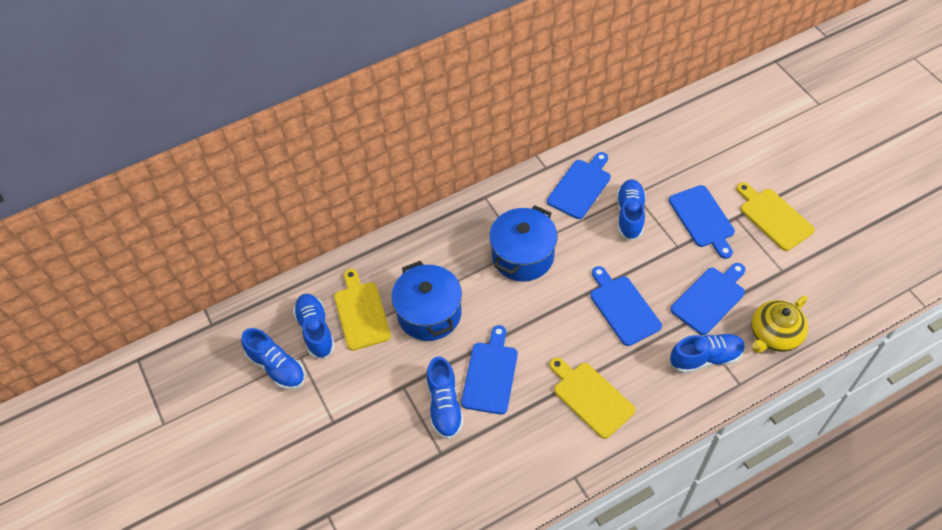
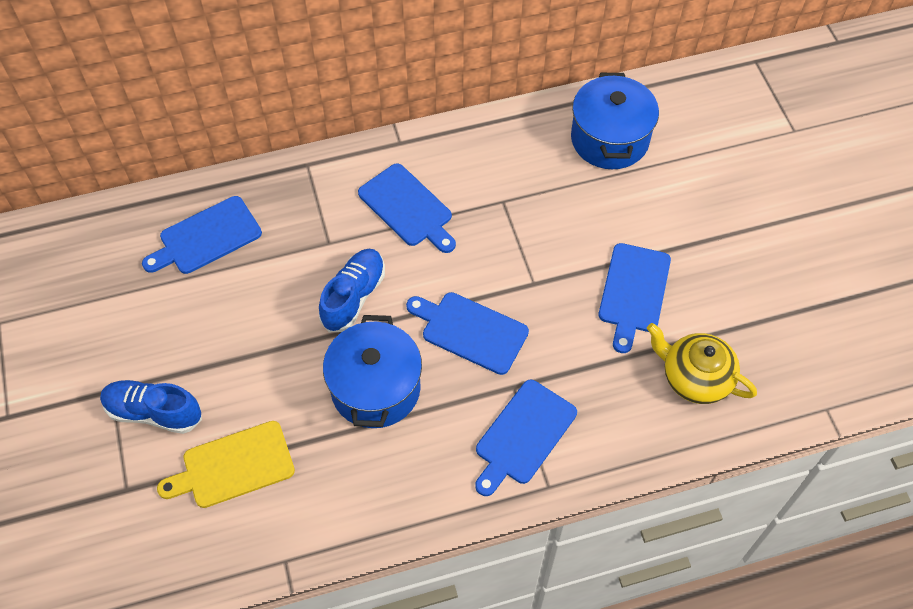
blue shoe: 5 -> 2
yellow cutting board: 3 -> 1

